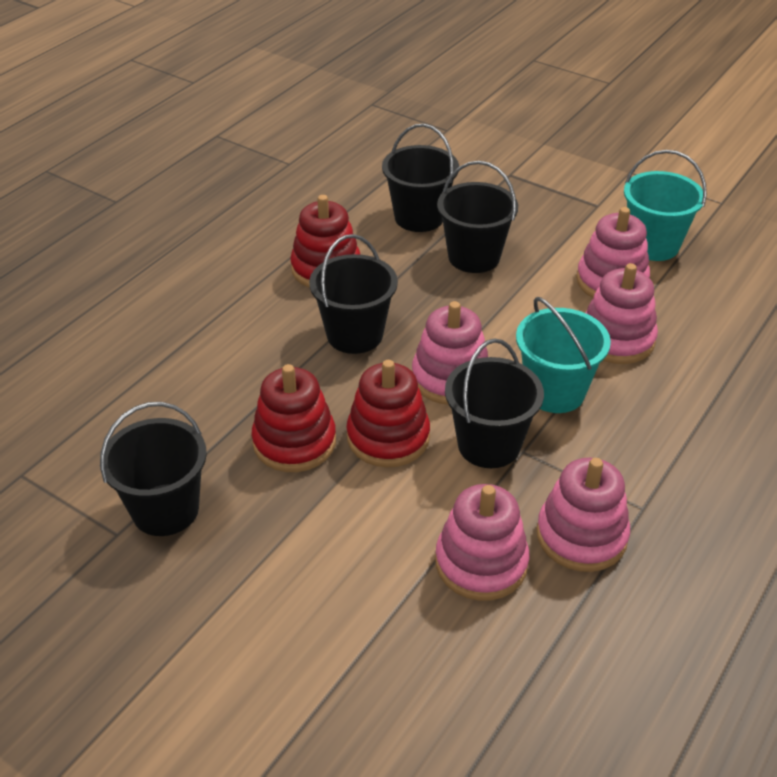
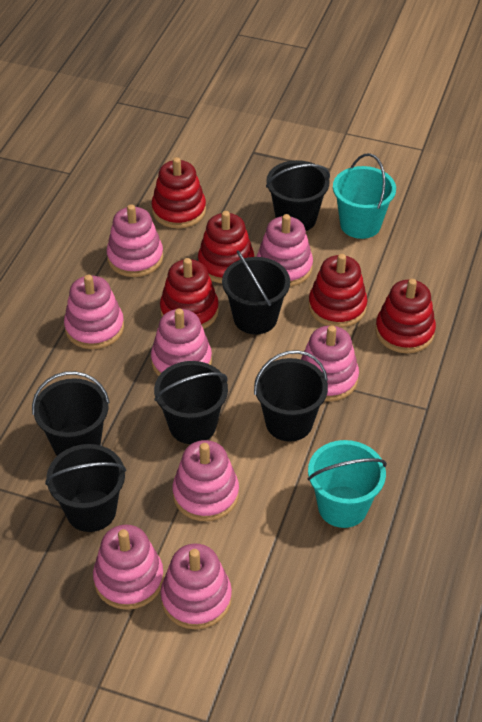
black bucket: 5 -> 6
pink stacking toy: 5 -> 8
red stacking toy: 3 -> 5

